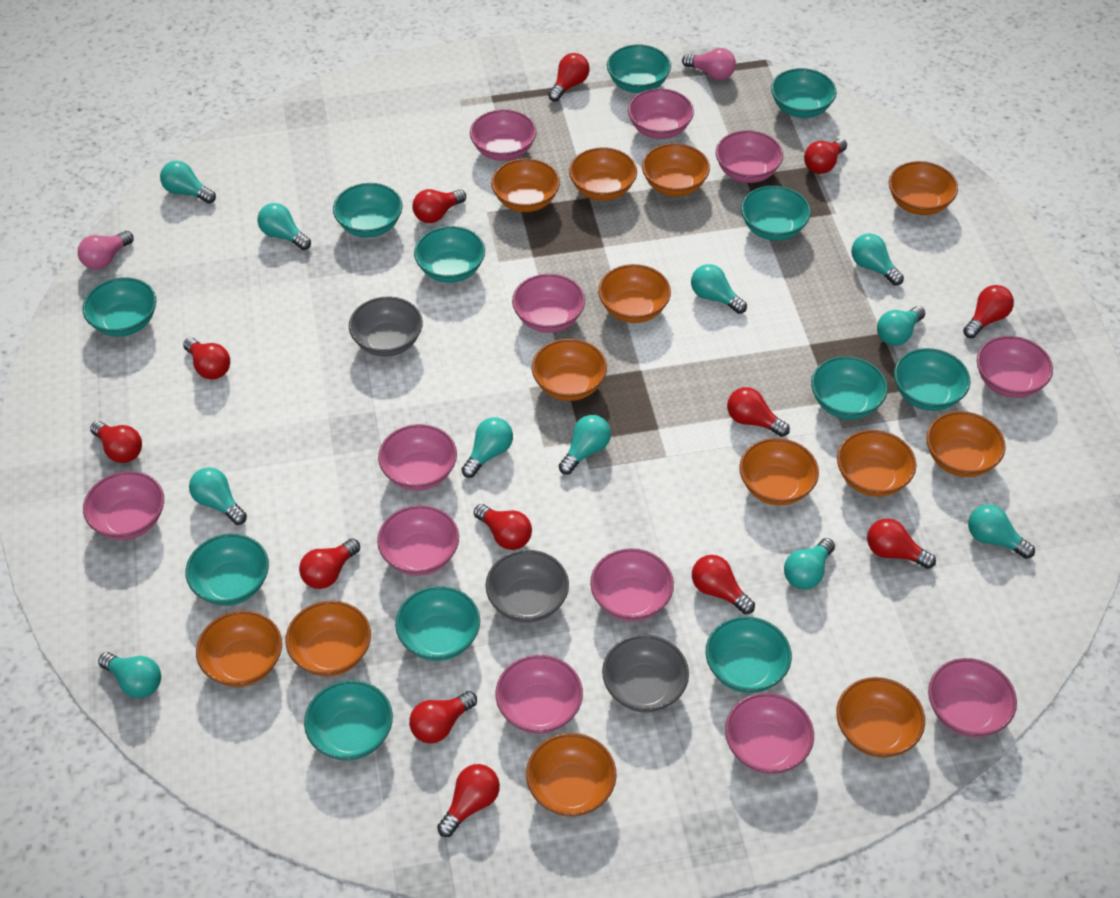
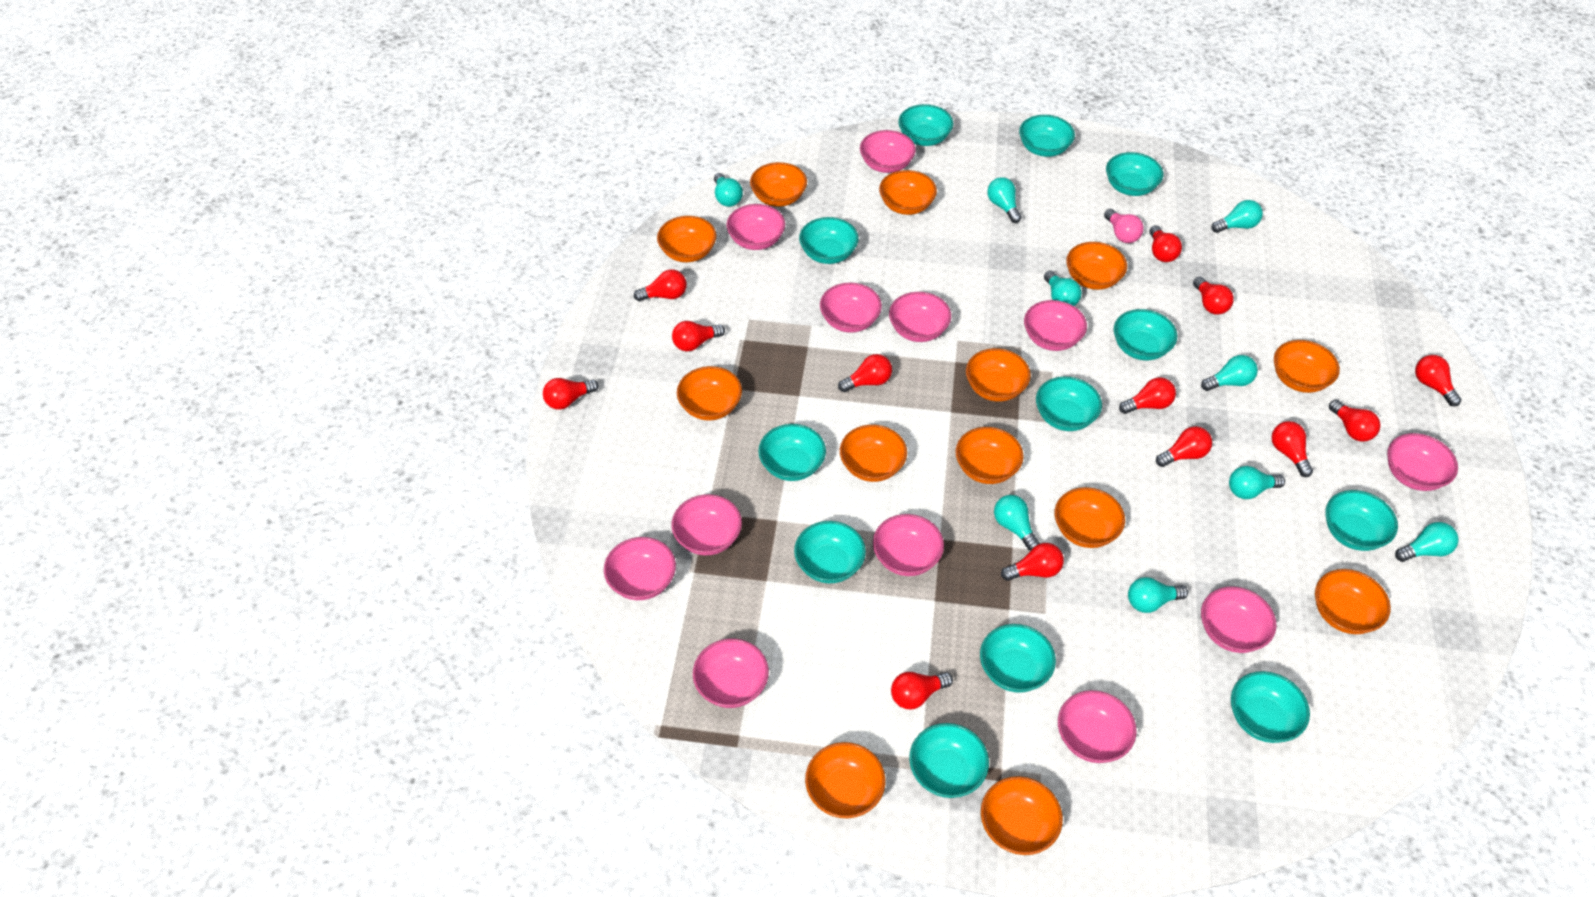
grey bowl: 3 -> 0
pink light bulb: 2 -> 1
turquoise light bulb: 11 -> 9

